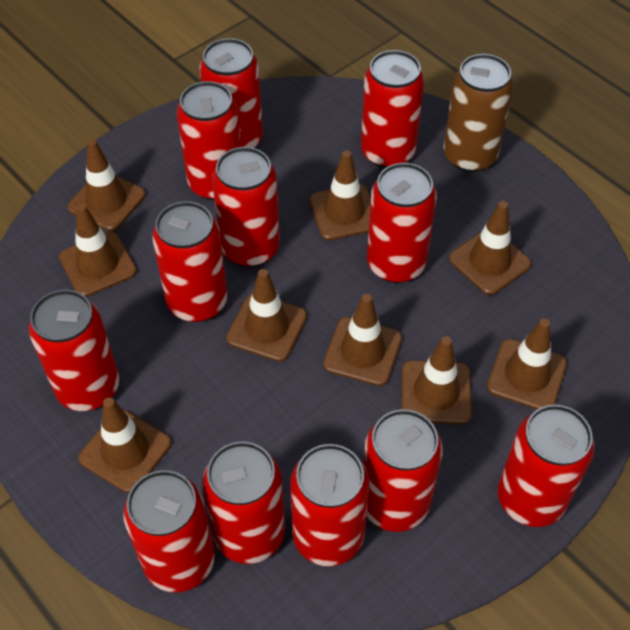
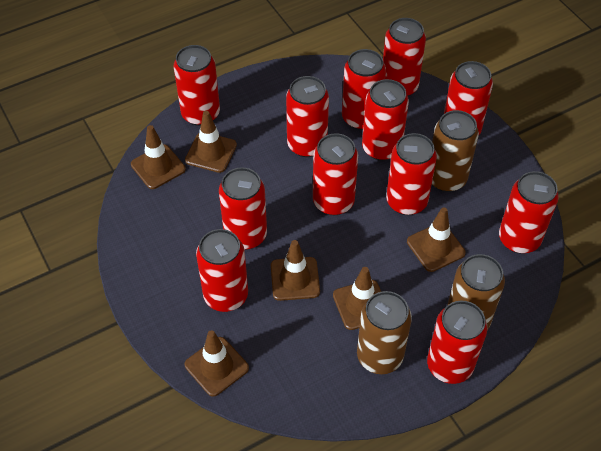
brown can: 1 -> 3
brown traffic cone: 9 -> 6

